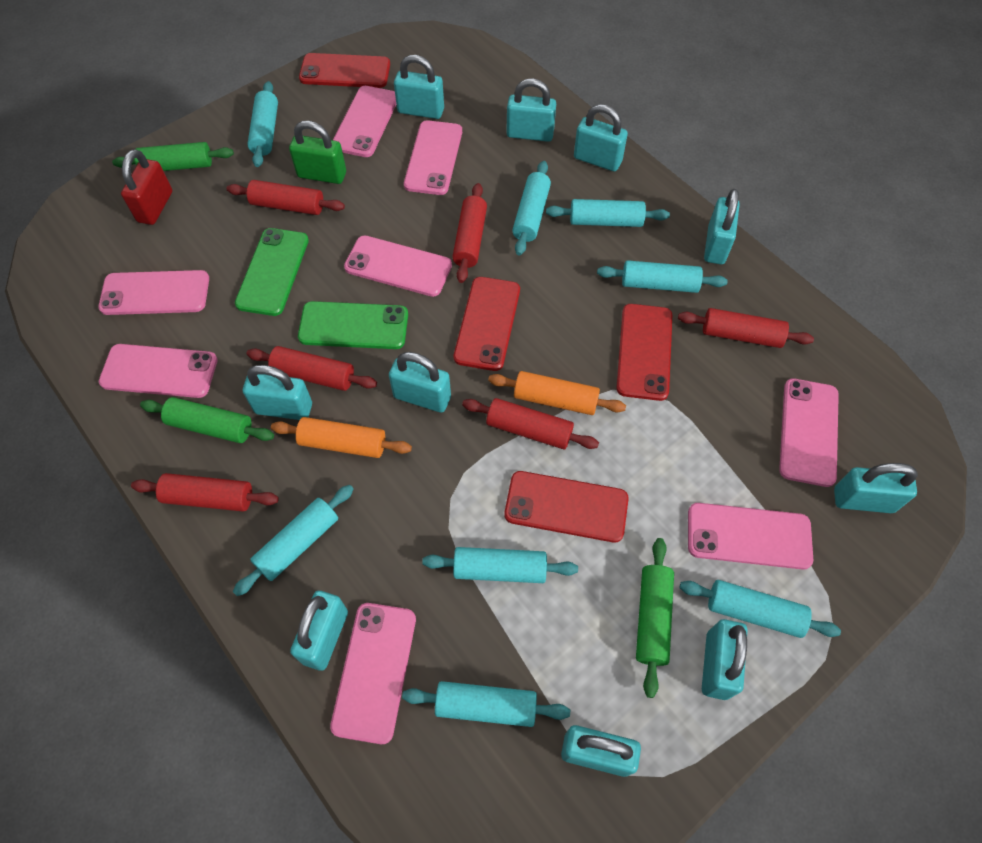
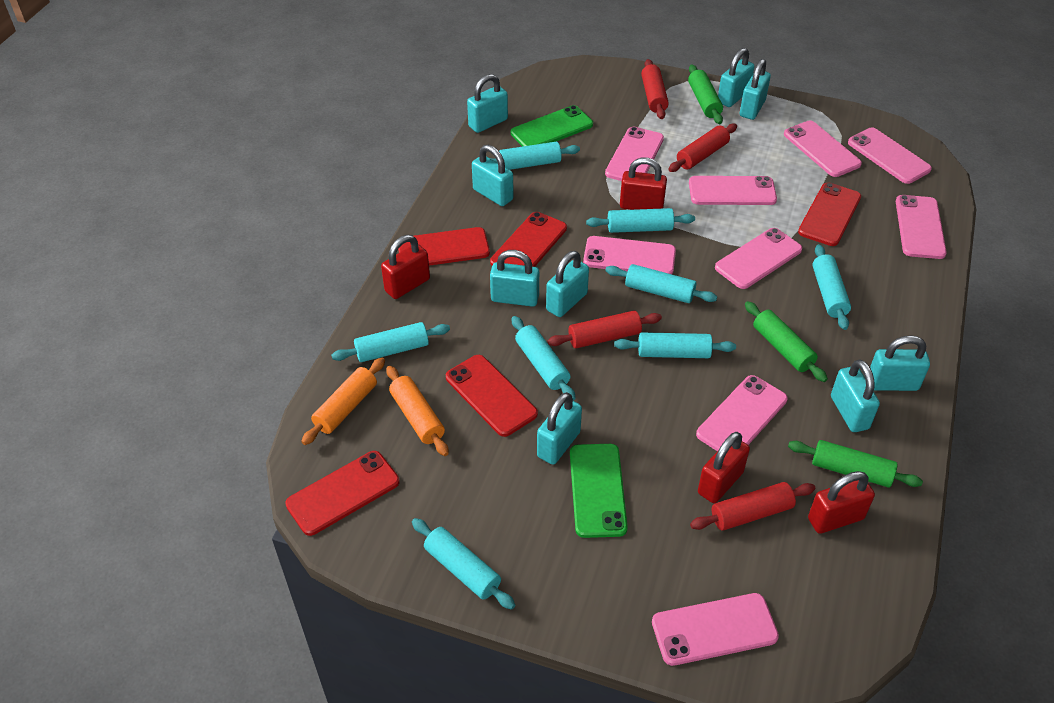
green padlock: 1 -> 0
pink phone: 8 -> 9
red padlock: 1 -> 4
red phone: 4 -> 5
red rolling pin: 6 -> 4
turquoise padlock: 10 -> 9

